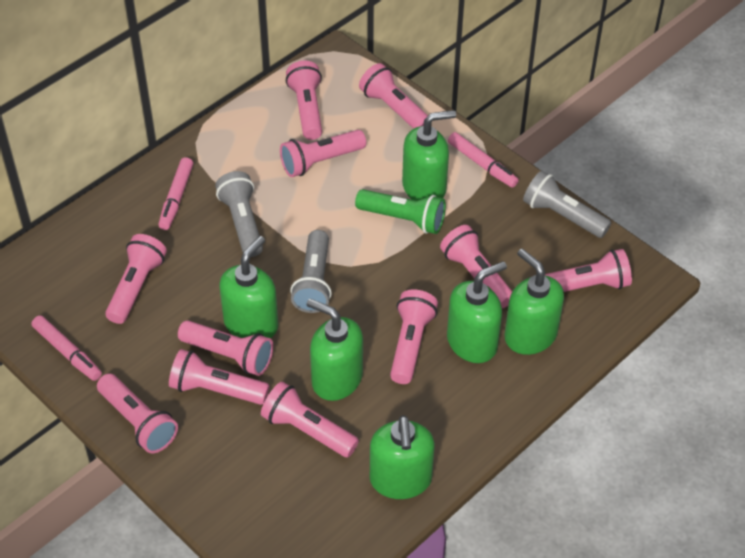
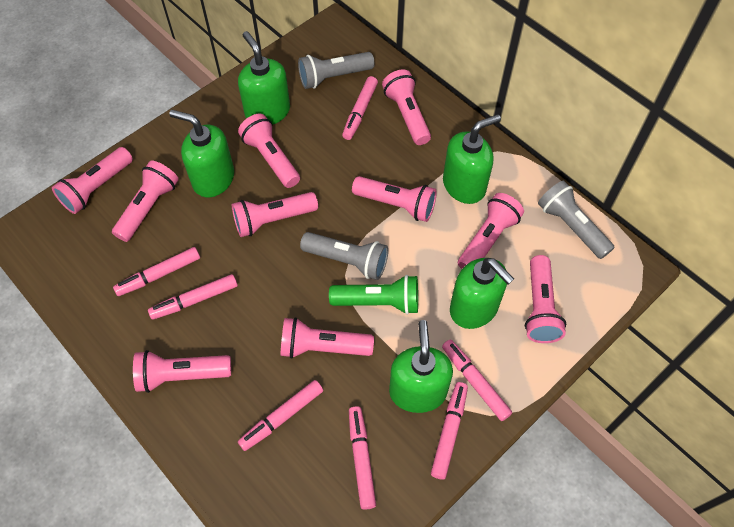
green soap dispenser: 6 -> 5
pink flashlight: 11 -> 10
pink marker: 3 -> 7

